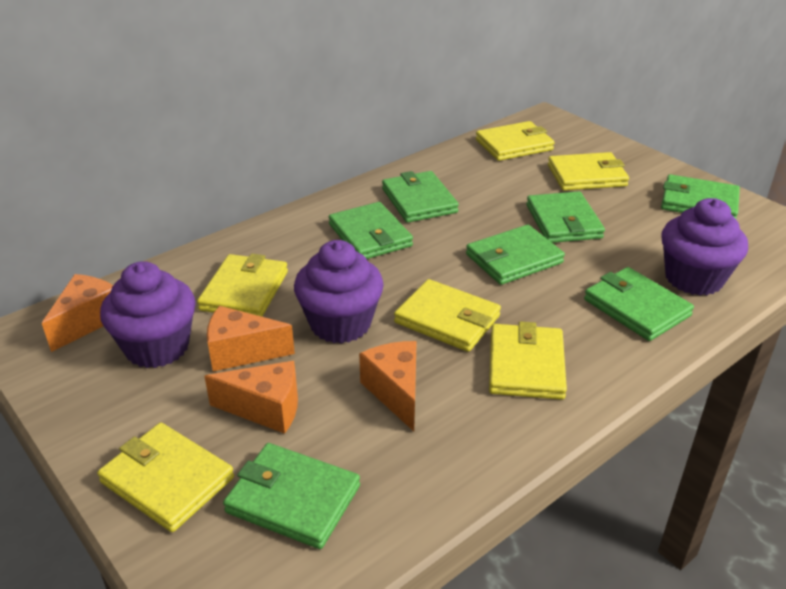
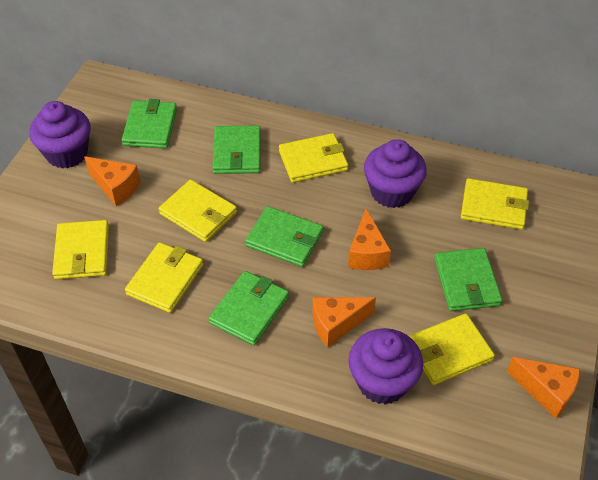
green wallet: 7 -> 5

